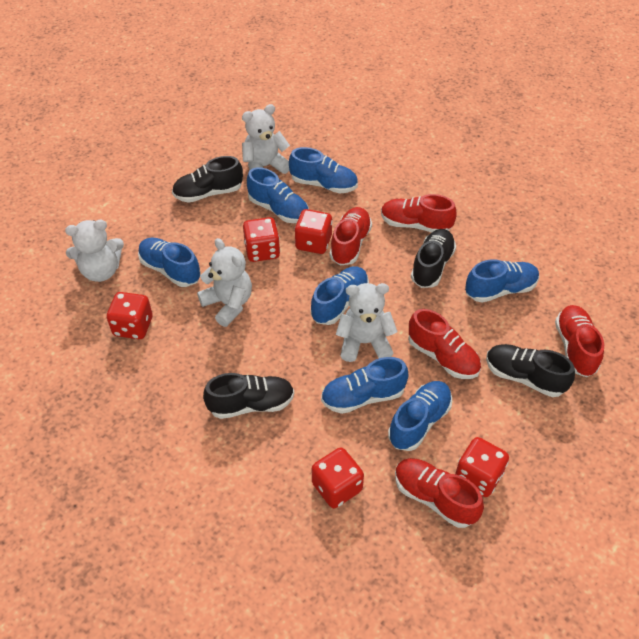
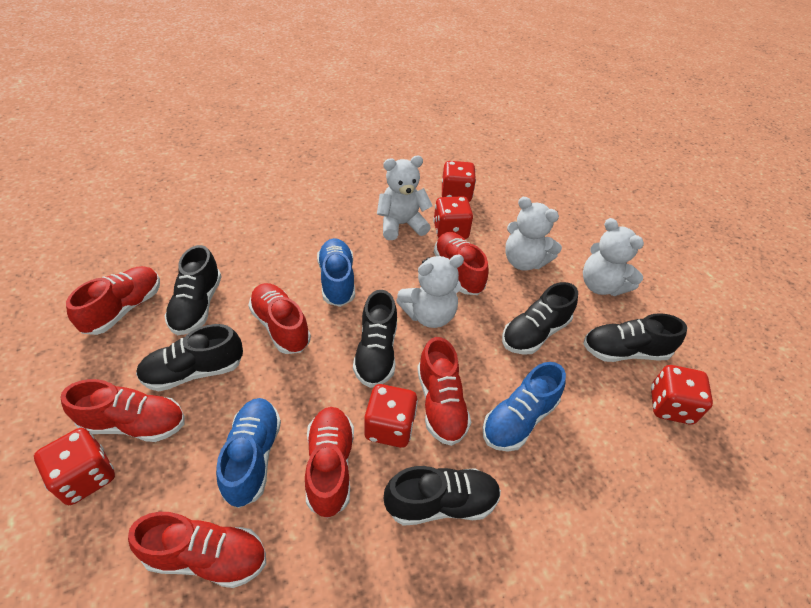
black shoe: 4 -> 6
blue shoe: 7 -> 3
red shoe: 5 -> 7

